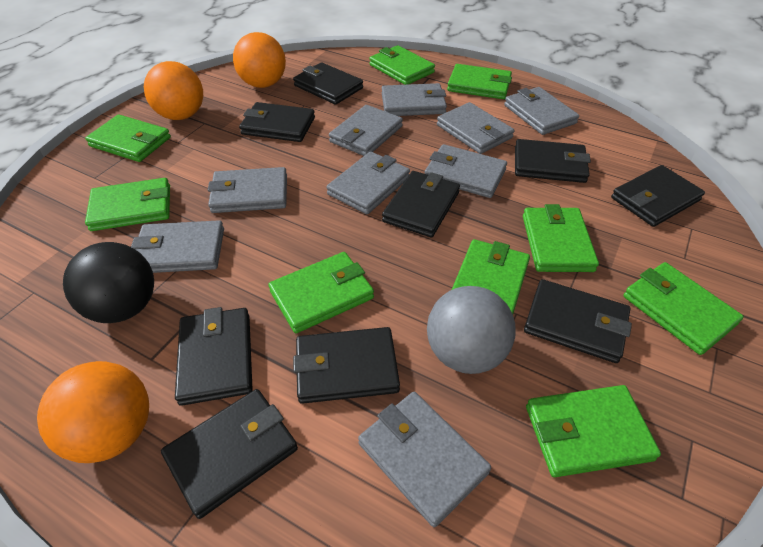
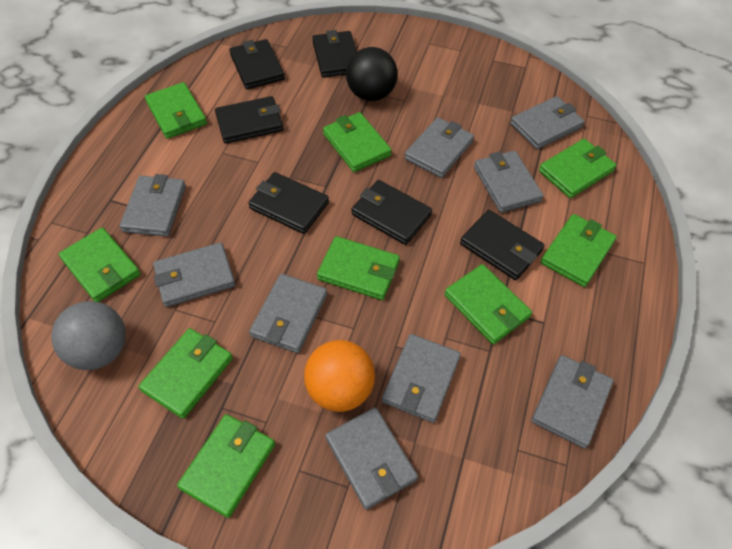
black wallet: 9 -> 6
orange ball: 3 -> 1

